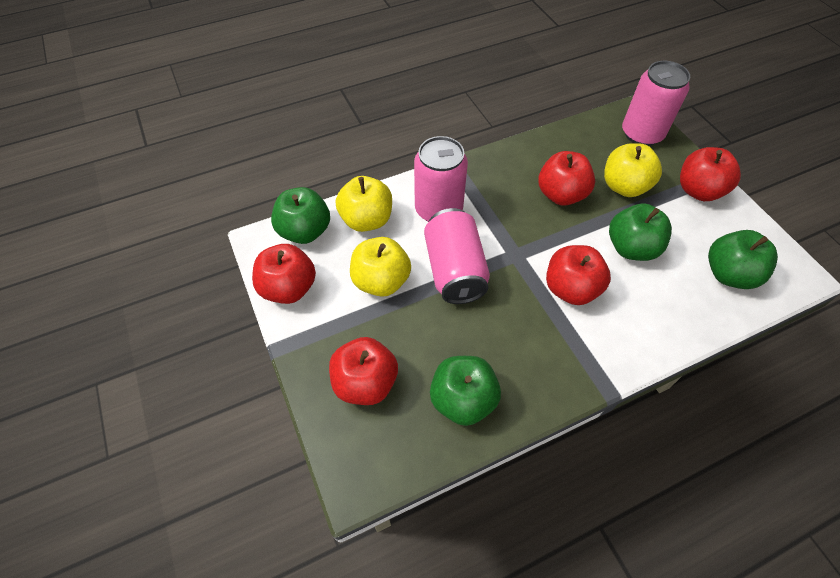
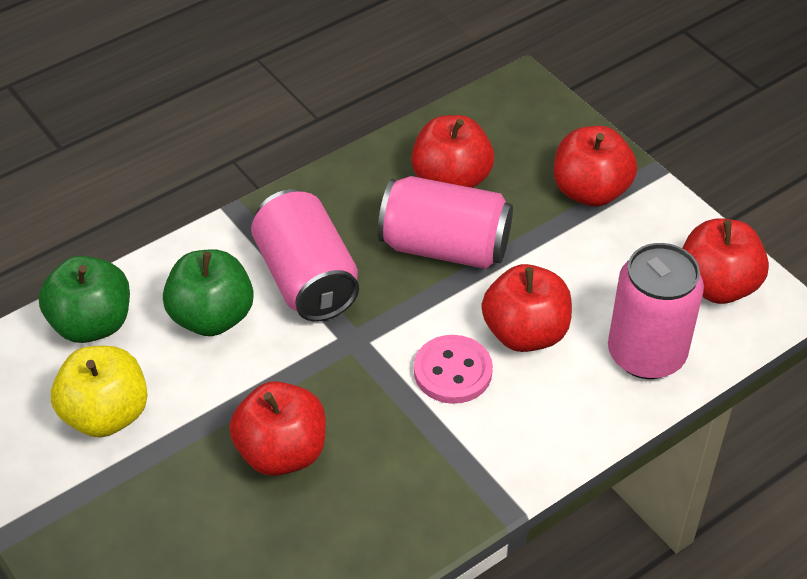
green apple: 4 -> 2
pink button: 0 -> 1
yellow apple: 3 -> 1

